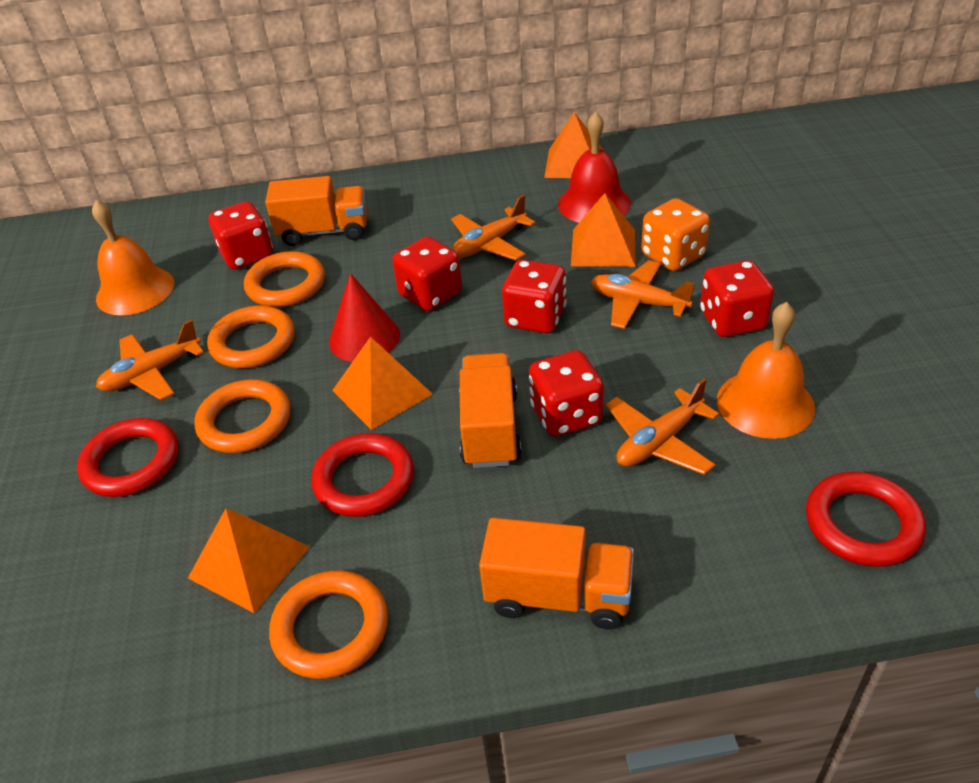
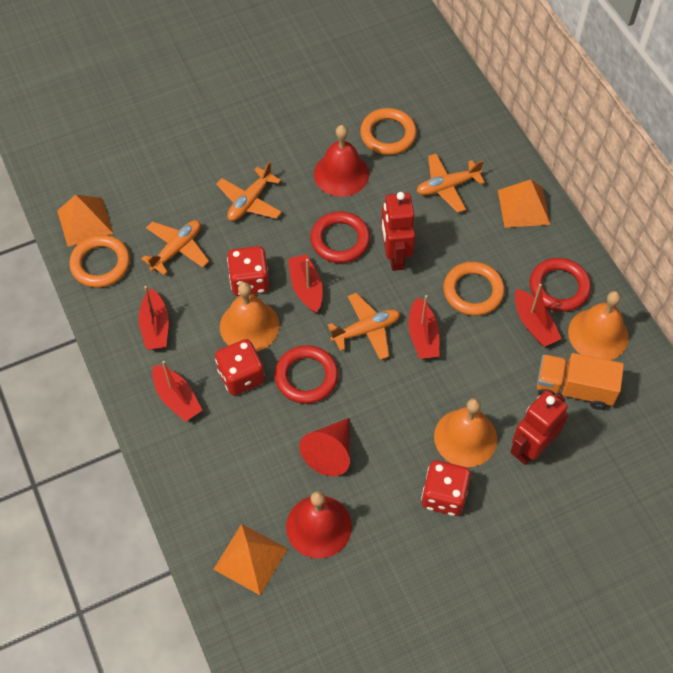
orange bell: 2 -> 3
orange dice: 1 -> 0
orange pyramid: 4 -> 3
orange ring: 4 -> 3
orange truck: 3 -> 1
red bell: 1 -> 2
red boat: 0 -> 5
red dice: 5 -> 3
red robot: 0 -> 2

